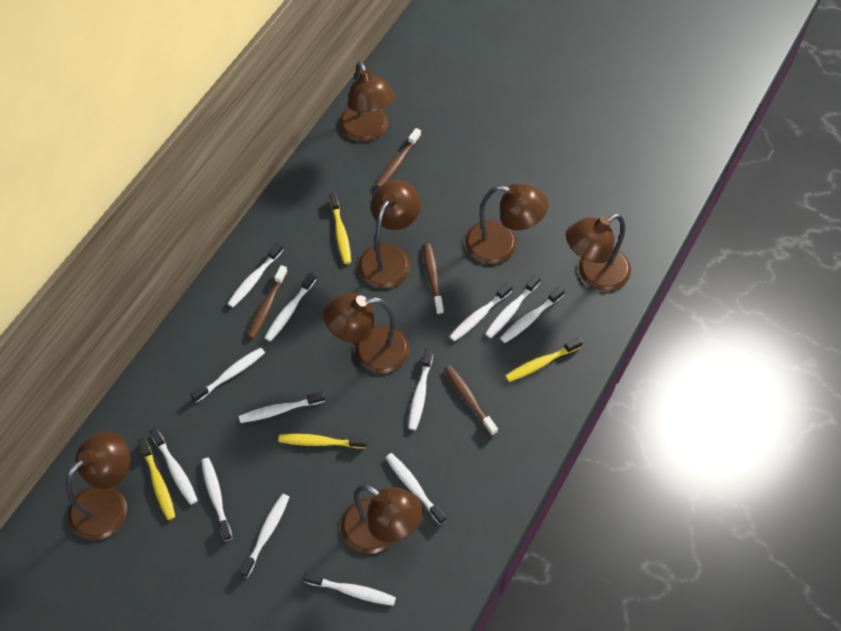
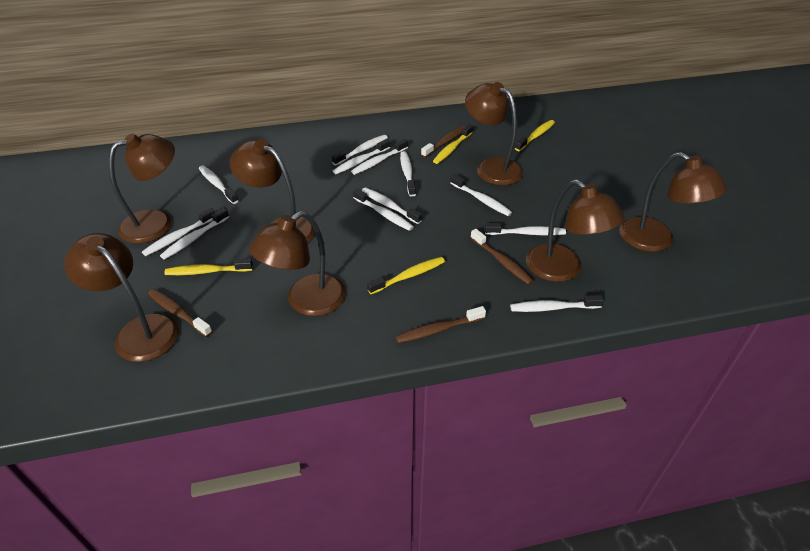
white toothbrush: 13 -> 12

